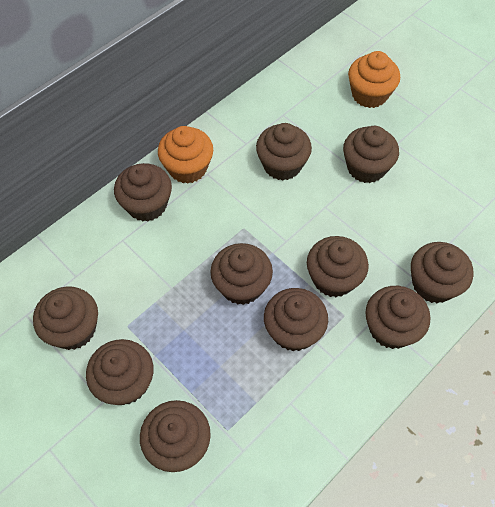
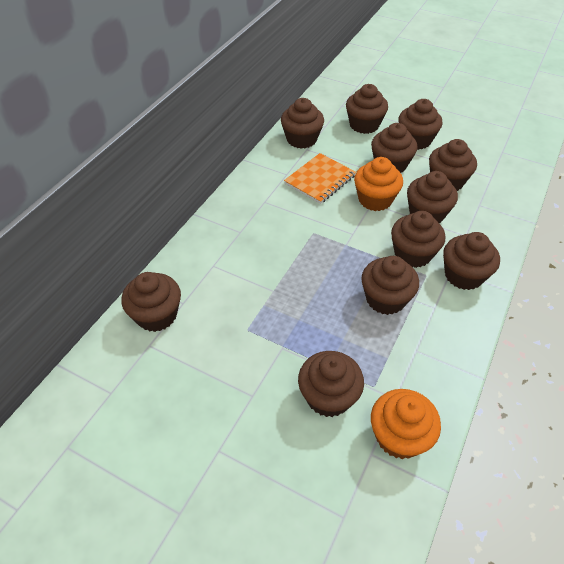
orange notebook: 0 -> 1

